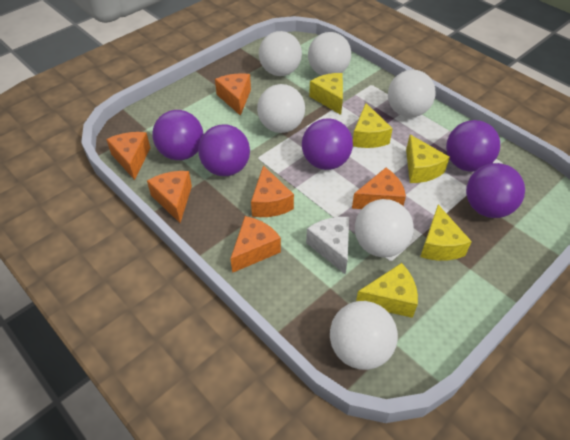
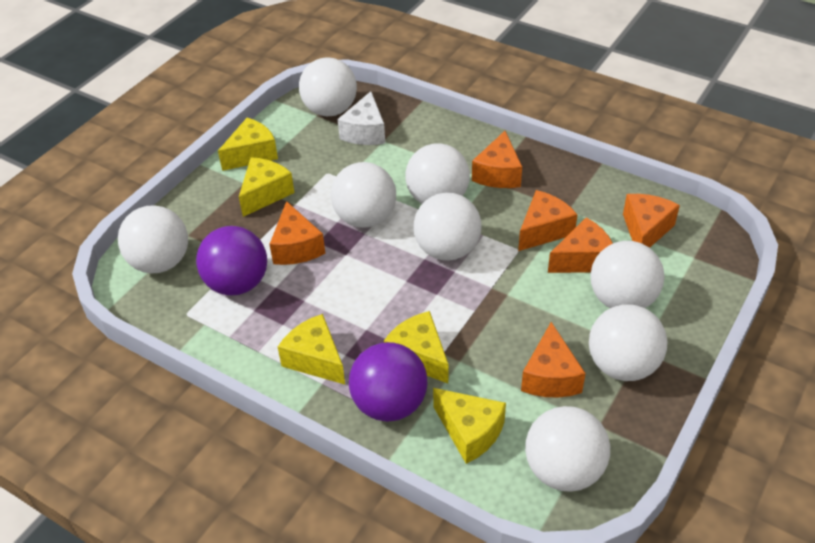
purple ball: 5 -> 2
white ball: 6 -> 8

